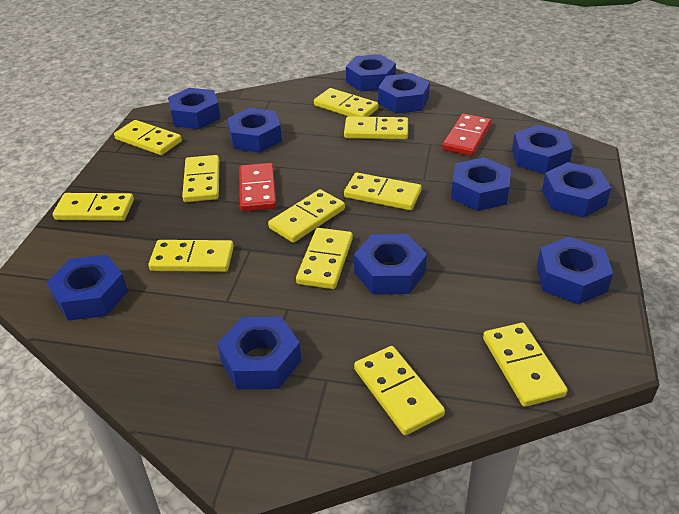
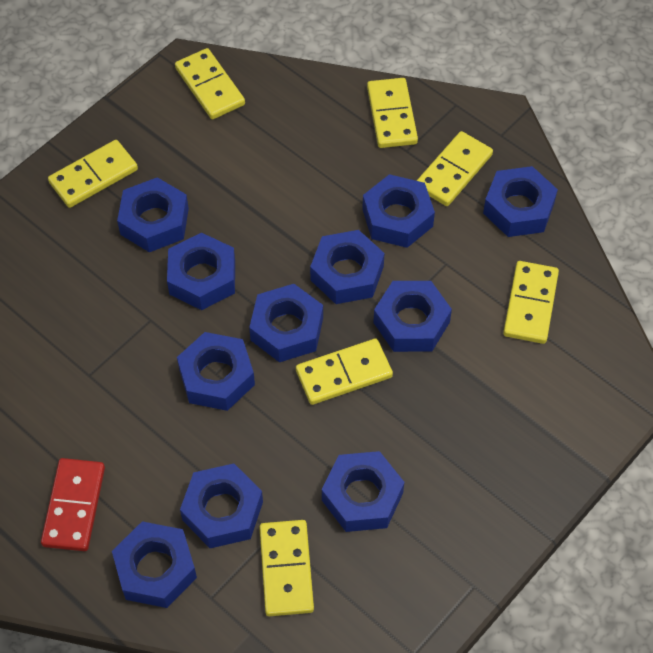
red domino: 2 -> 1
yellow domino: 11 -> 7

